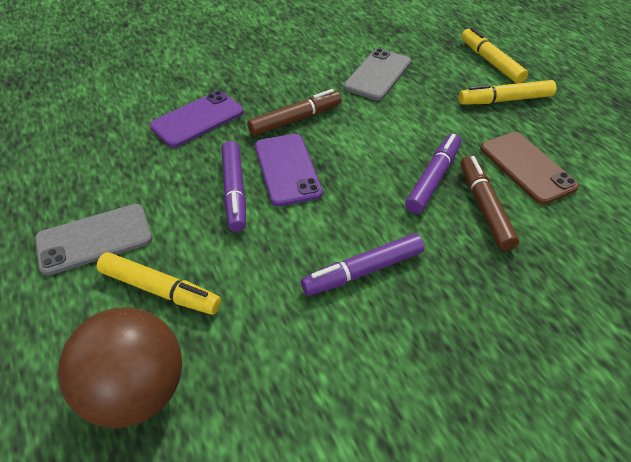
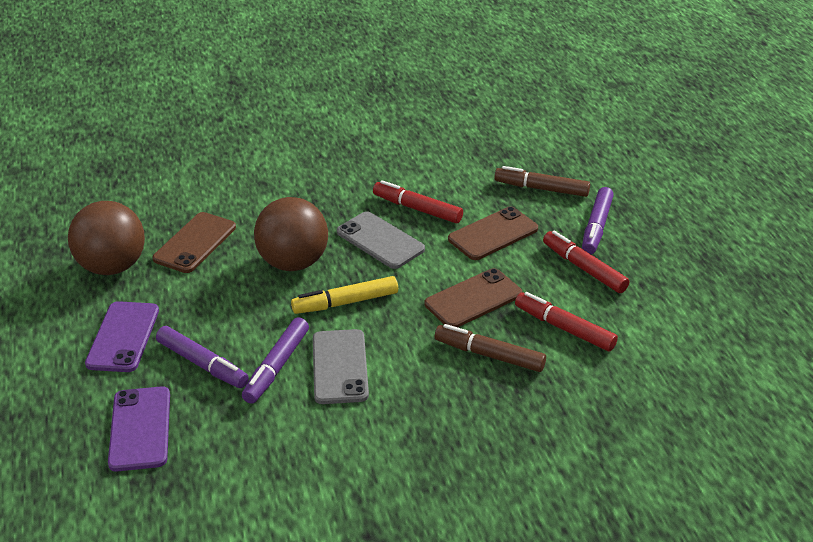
brown ball: 1 -> 2
brown phone: 1 -> 3
red marker: 0 -> 3
yellow marker: 3 -> 1

